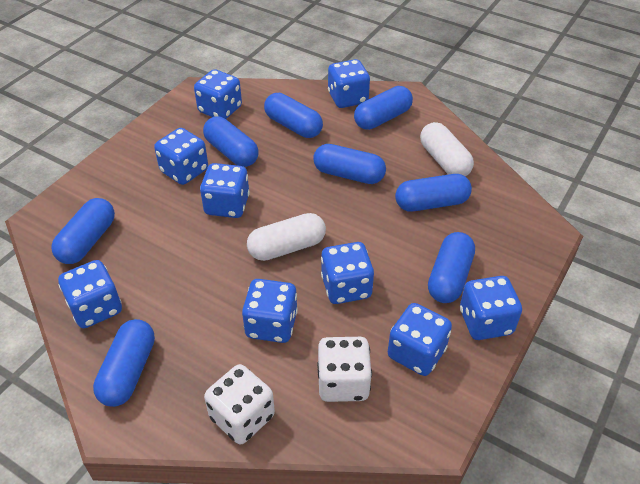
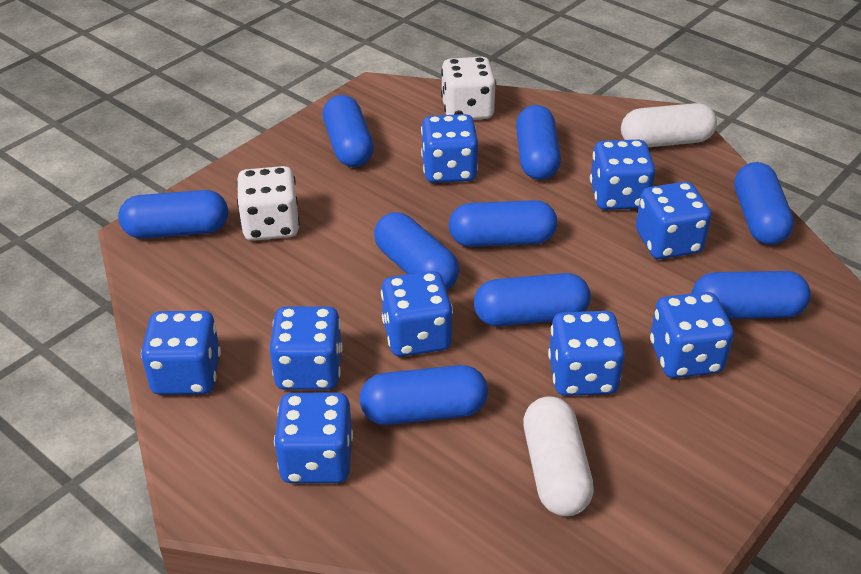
blue capsule: 8 -> 9

